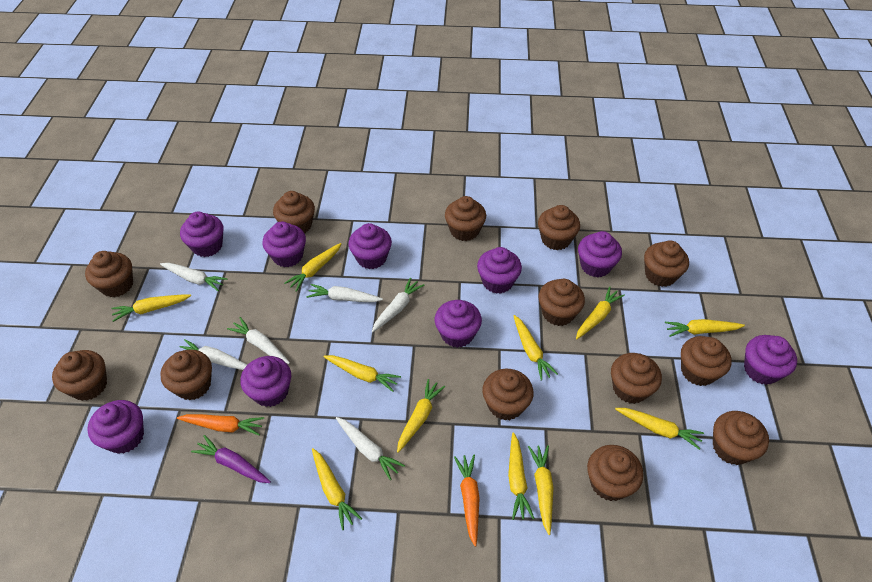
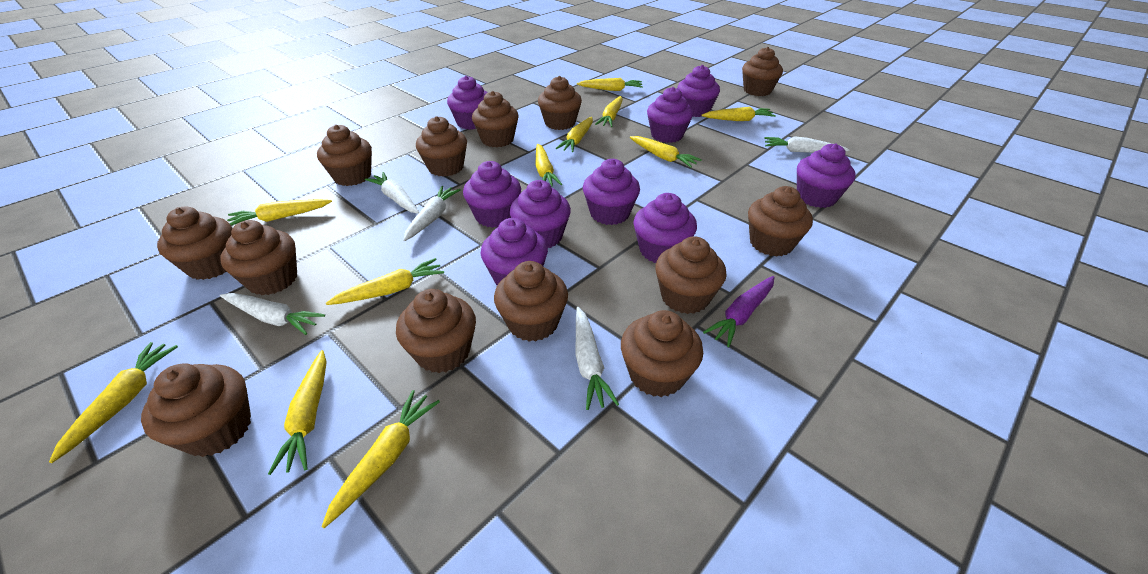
orange carrot: 2 -> 0
white carrot: 6 -> 5

